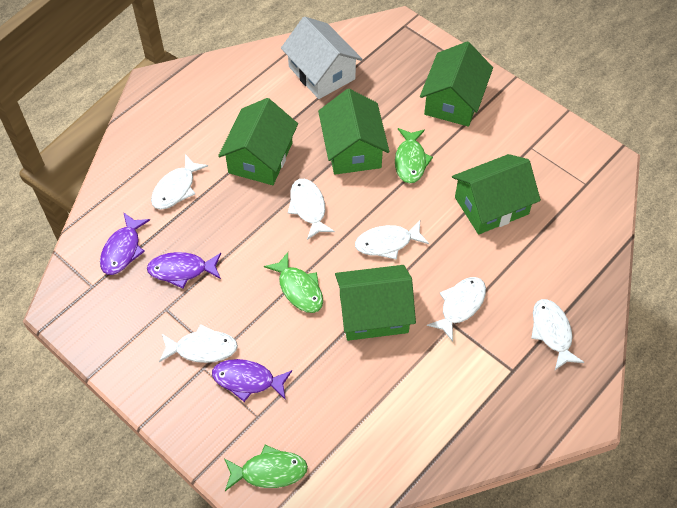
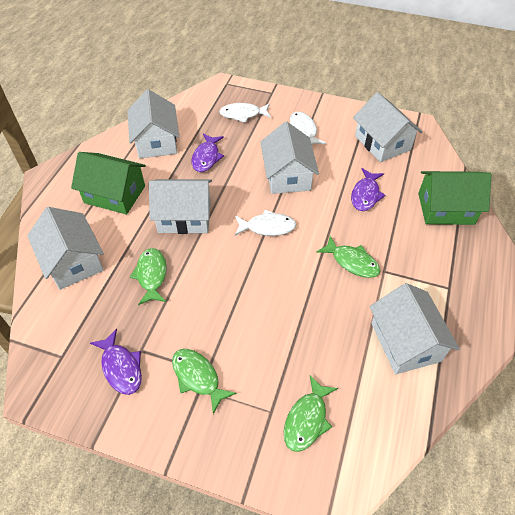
green fish: 3 -> 4
green house: 5 -> 2
white fish: 6 -> 3
white house: 1 -> 6

